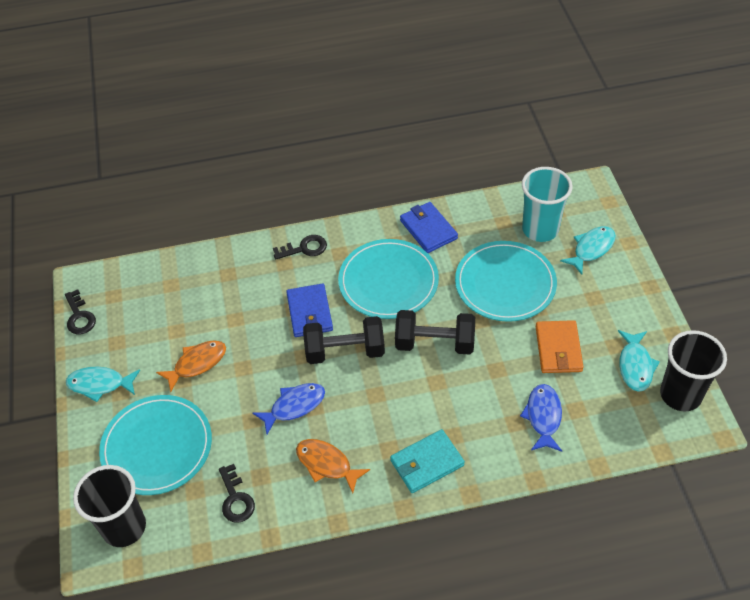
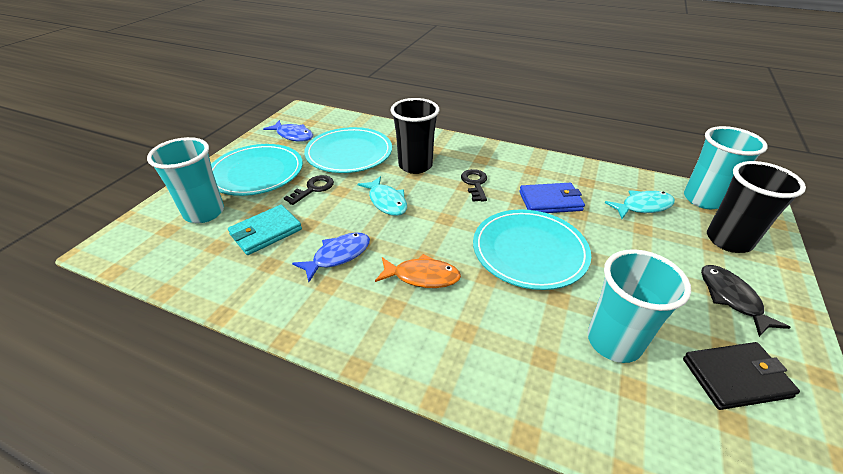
black dumbbell: 2 -> 0
black fish: 0 -> 1
black key: 3 -> 2
black wallet: 0 -> 1
blue wallet: 2 -> 1
orange fish: 2 -> 1
orange wallet: 1 -> 0
turquoise cup: 1 -> 3
turquoise fish: 3 -> 2

